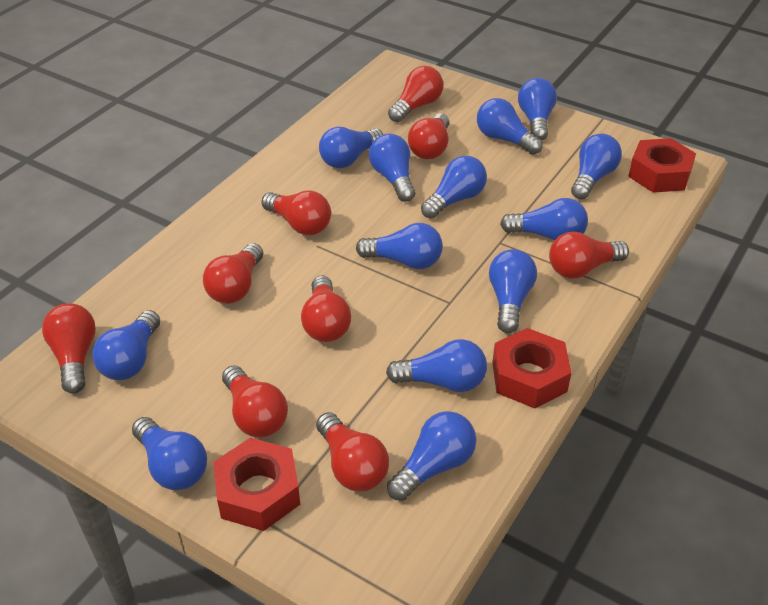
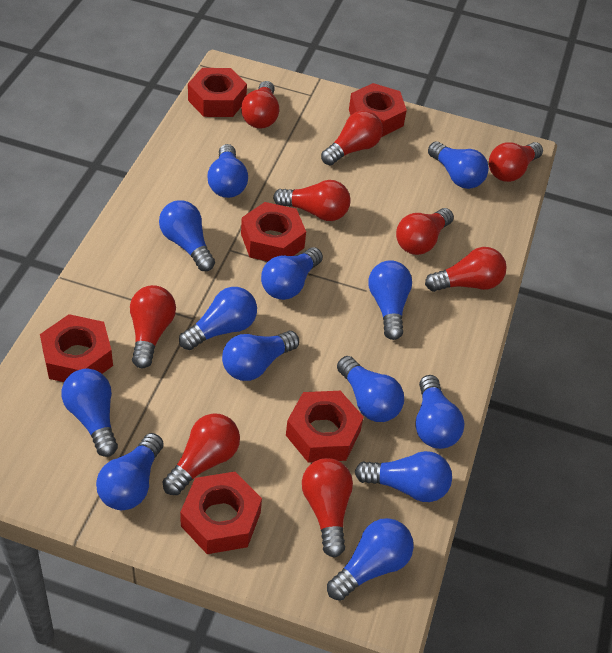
red nut: 3 -> 6

